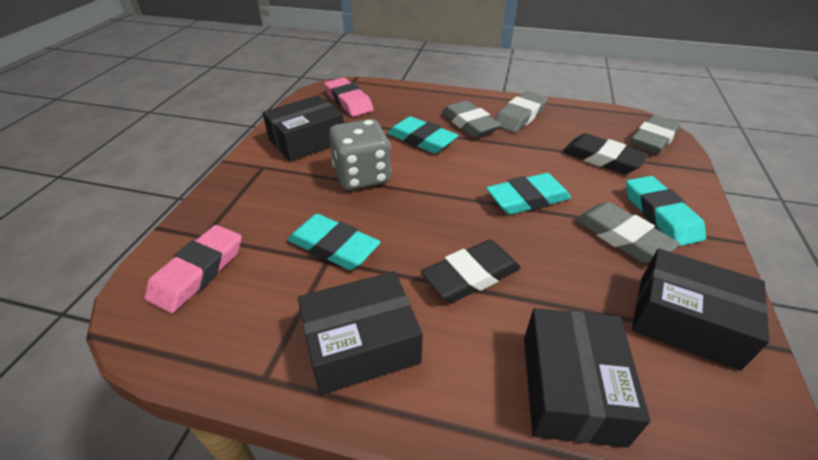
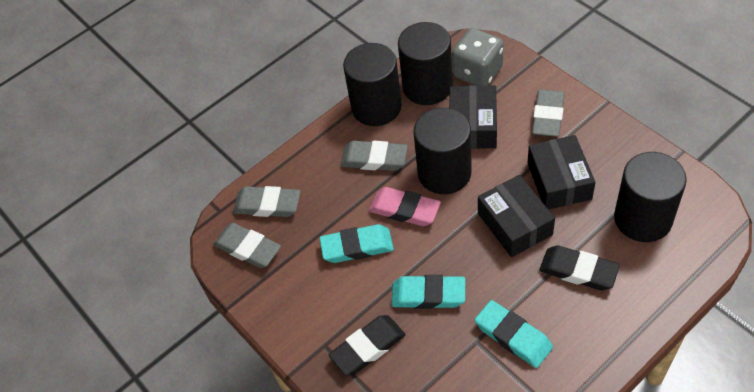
black box: 4 -> 3
black cylinder: 0 -> 4
pink eraser: 2 -> 1
turquoise eraser: 4 -> 3

